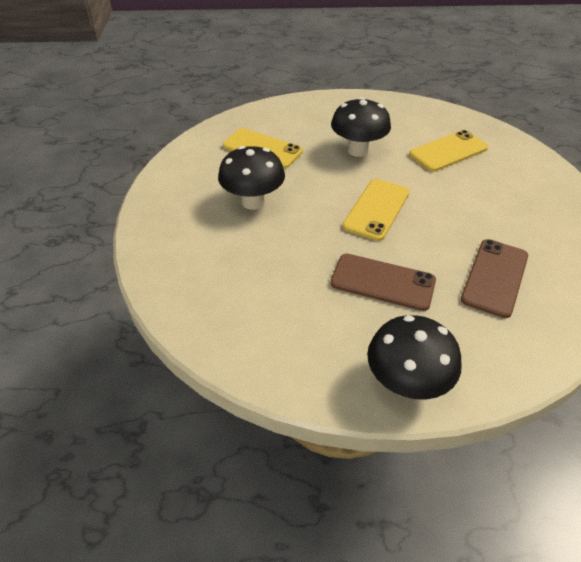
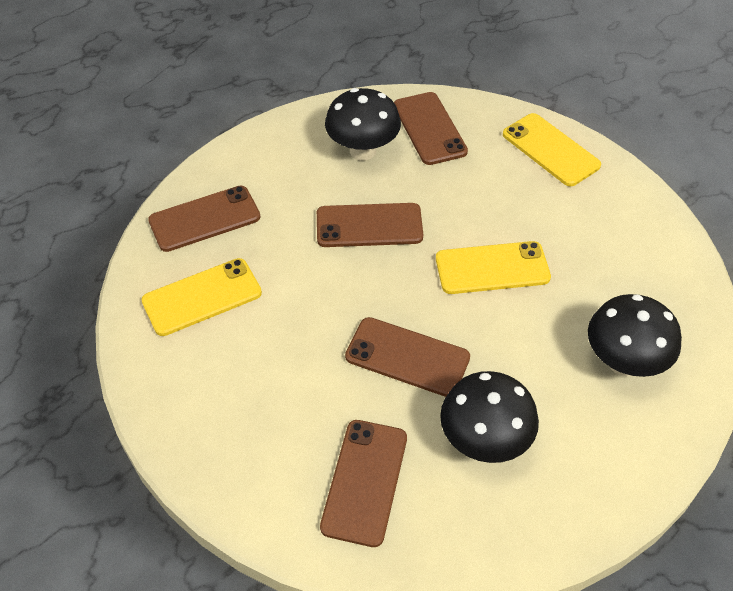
brown phone: 2 -> 5

